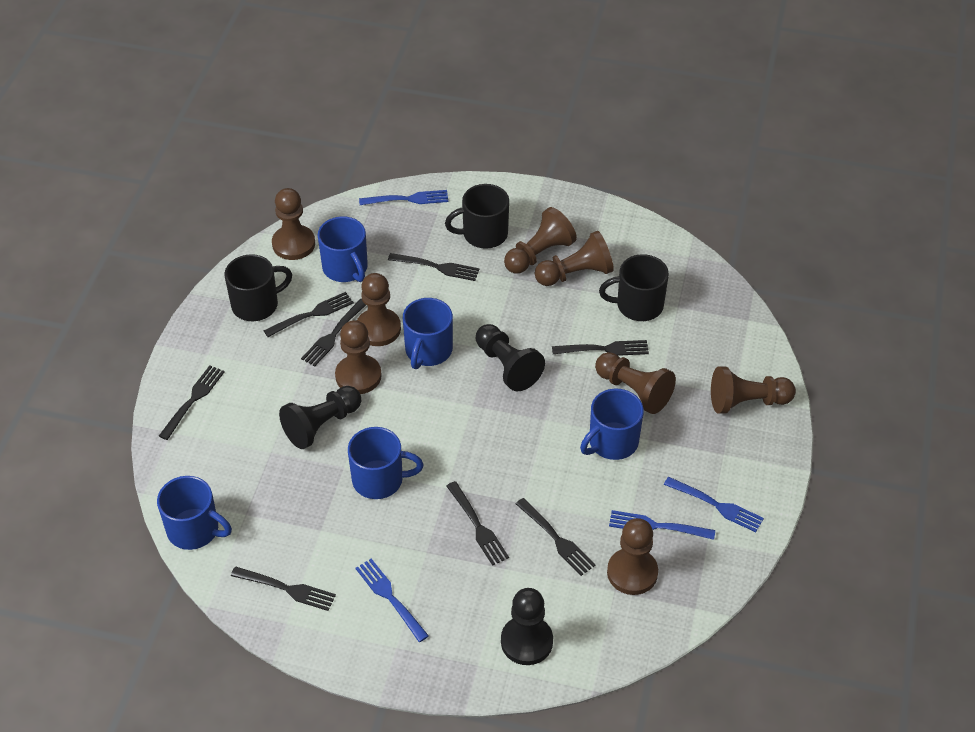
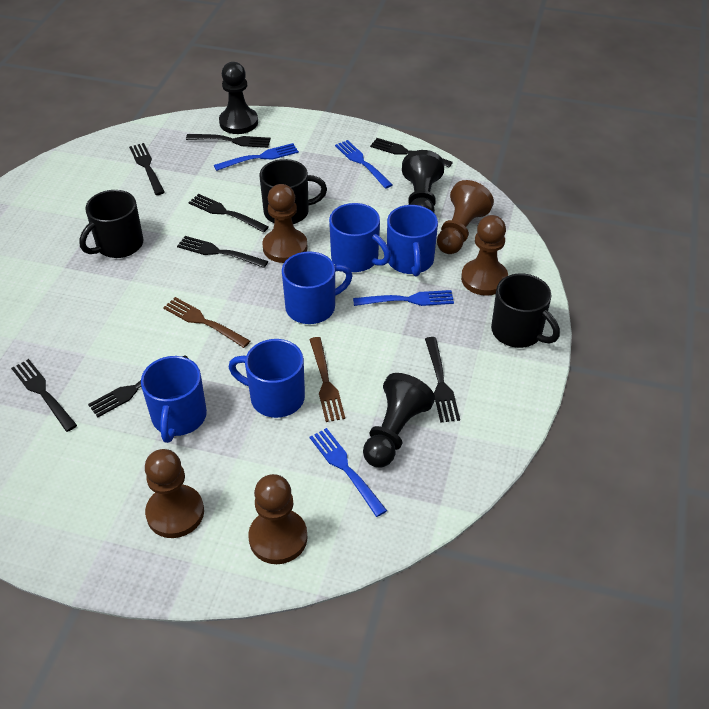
brown fork: 0 -> 2
brown pawn: 8 -> 5

